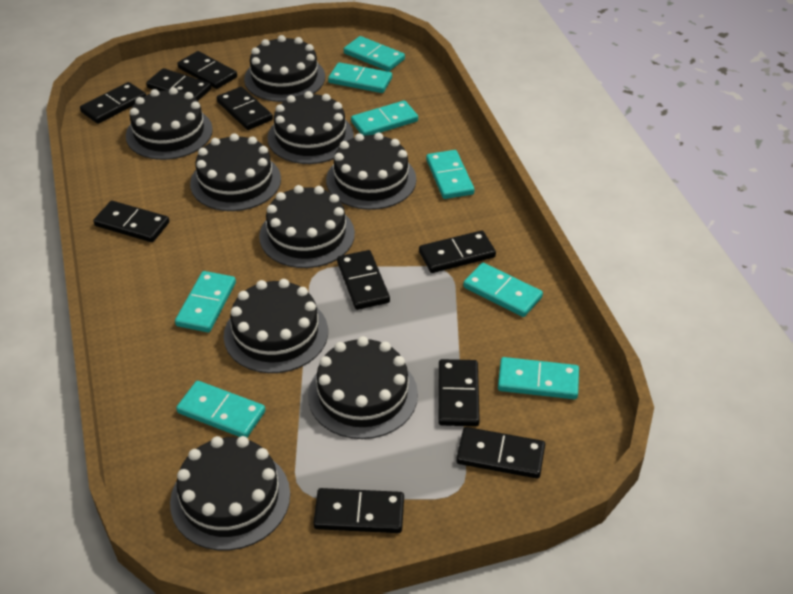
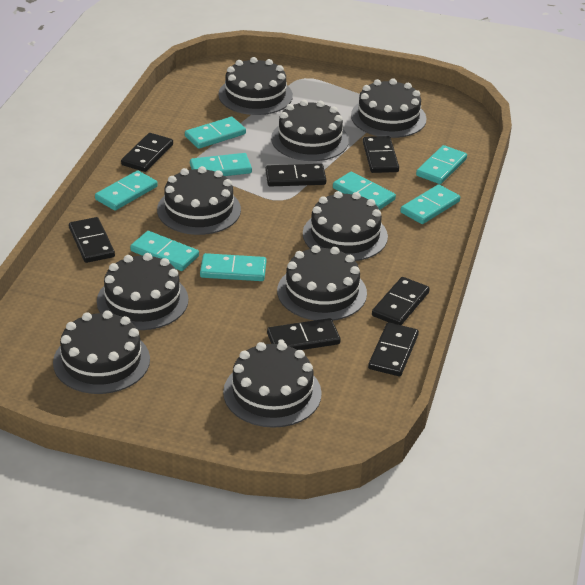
black domino: 10 -> 7

